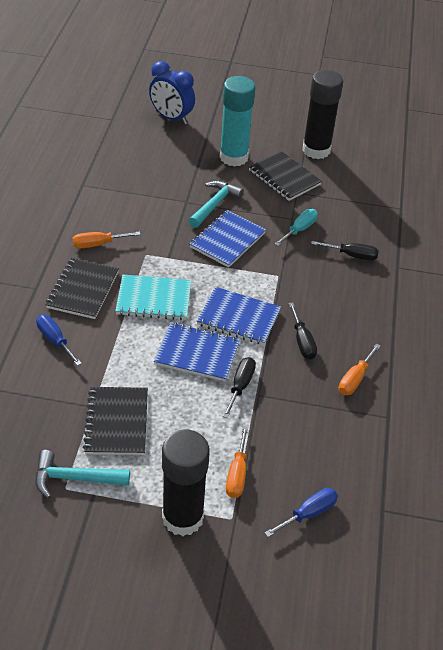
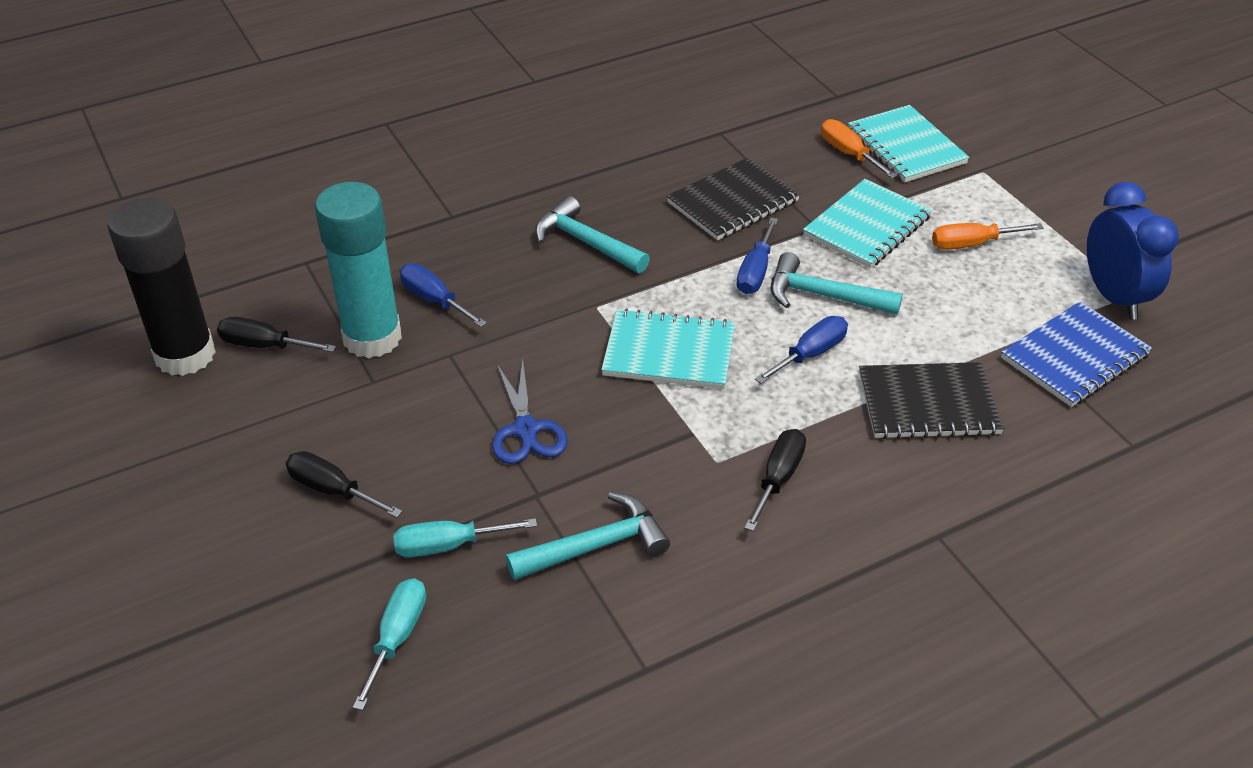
black glue stick: 2 -> 1
black notebook: 3 -> 2
blue notebook: 3 -> 1
blue scissors: 0 -> 1
blue screwdriver: 2 -> 3
orange screwdriver: 3 -> 2
turquoise hammer: 2 -> 3
turquoise notebook: 1 -> 3
turquoise screwdriver: 1 -> 2

